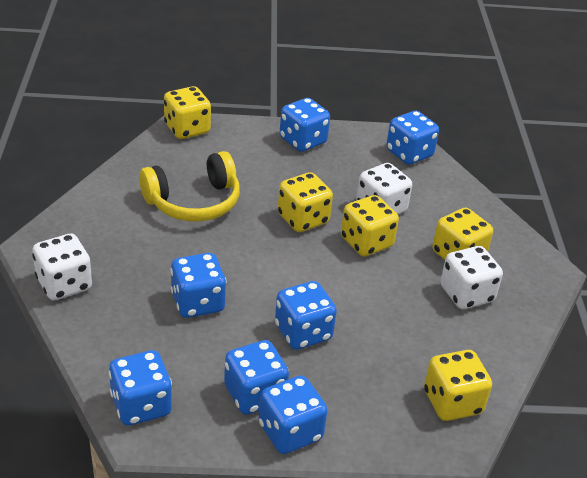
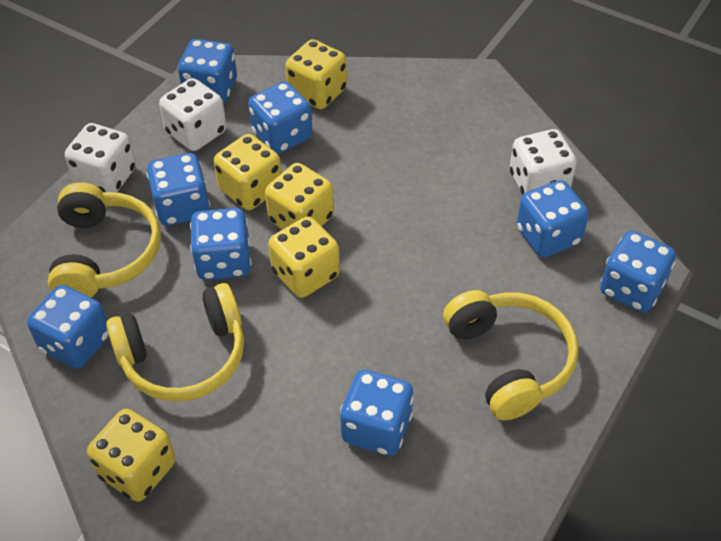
blue dice: 7 -> 8
yellow headphones: 1 -> 3

